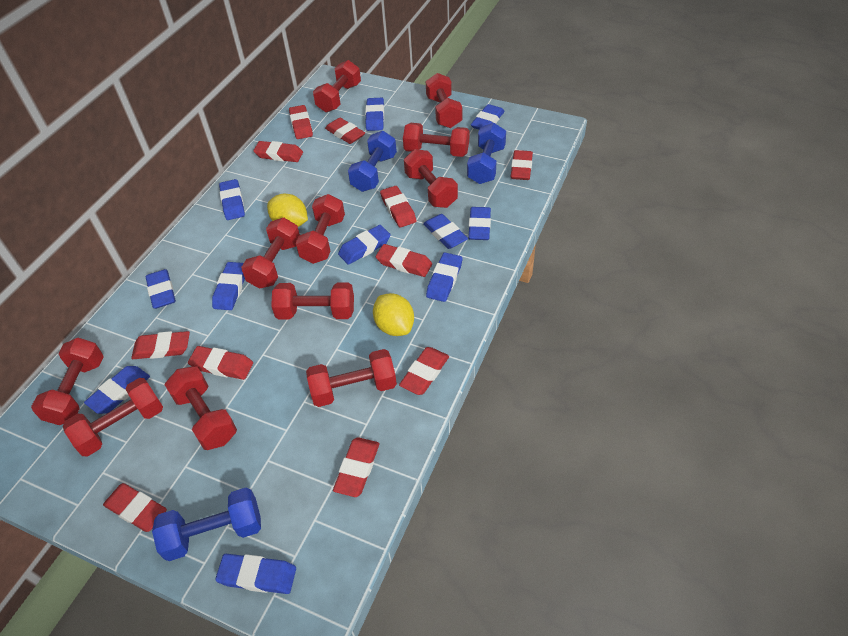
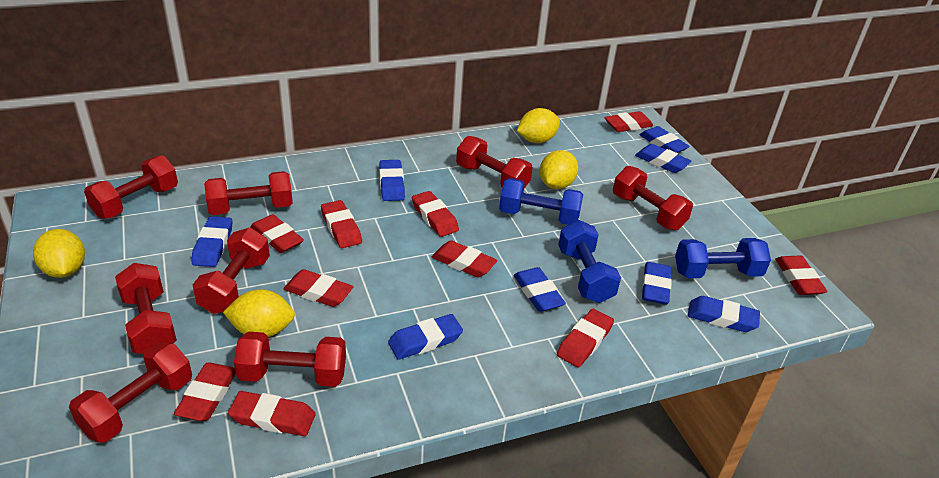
blue eraser: 11 -> 8
red dumbbell: 11 -> 8
red eraser: 11 -> 10
yellow lemon: 2 -> 4

